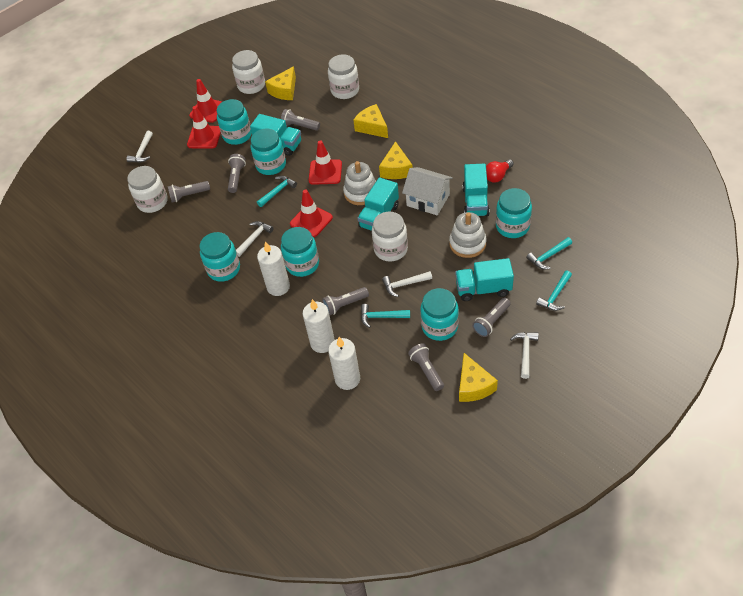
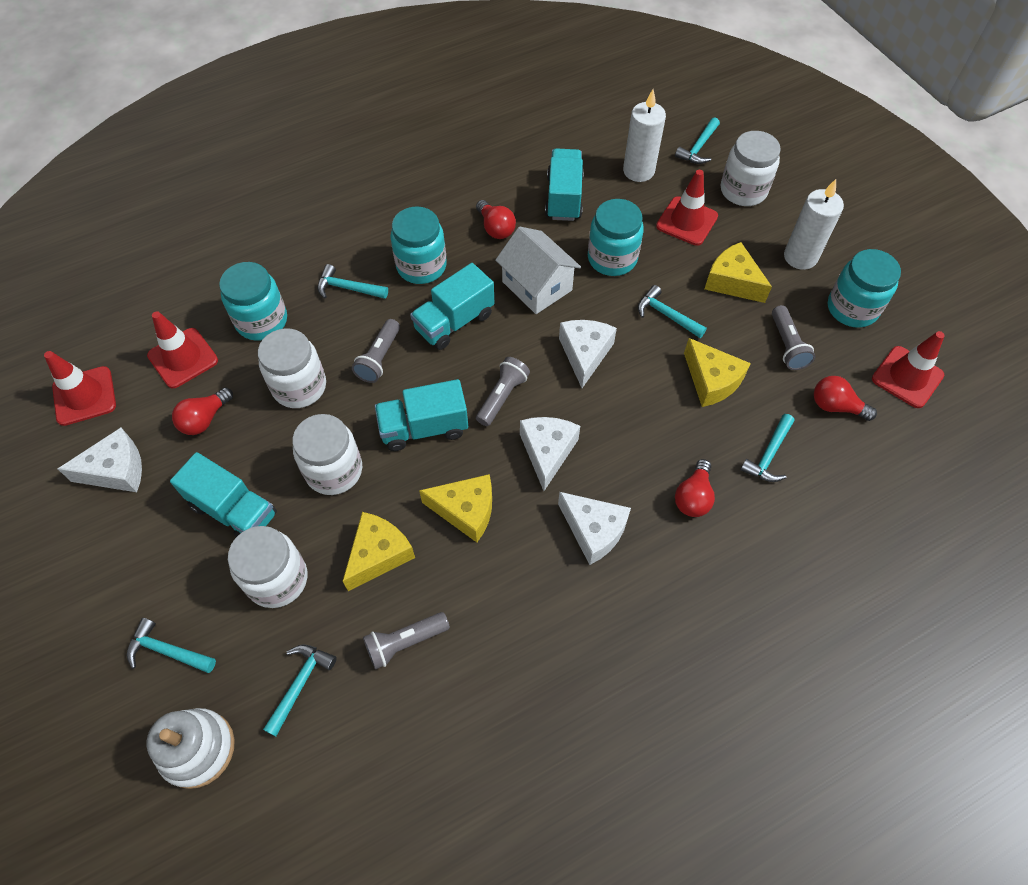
grey flashlight: 6 -> 4
red light bulb: 1 -> 4
turquoise hammer: 4 -> 6
turquoise jar: 6 -> 4
white candle: 3 -> 2
white cheese: 0 -> 4
white hammer: 4 -> 0
white stacking toy: 2 -> 1

